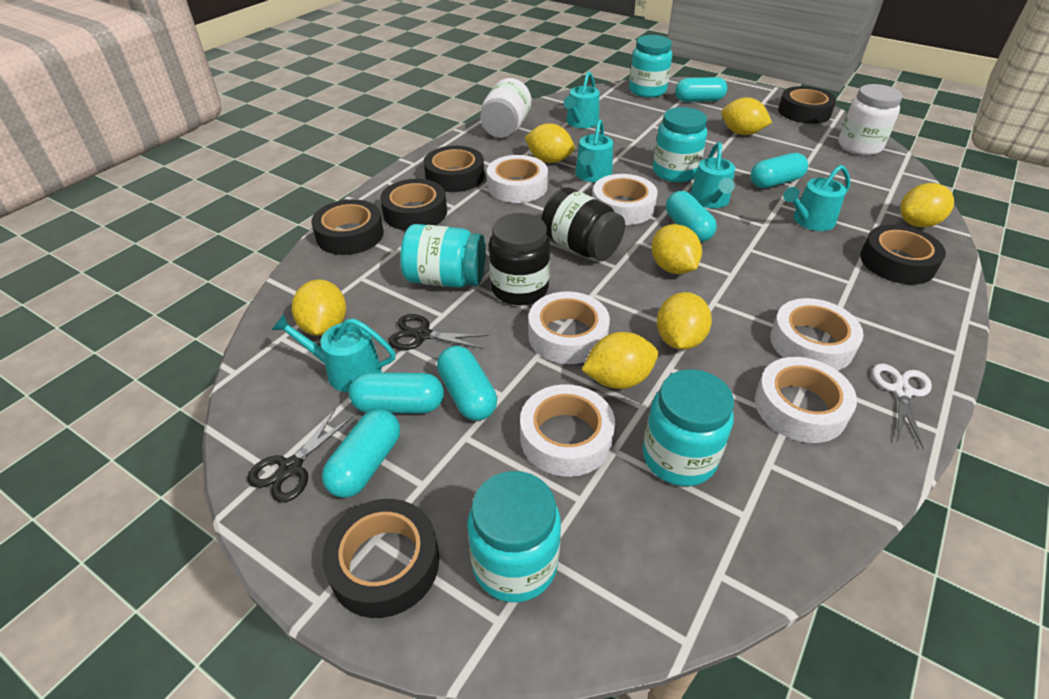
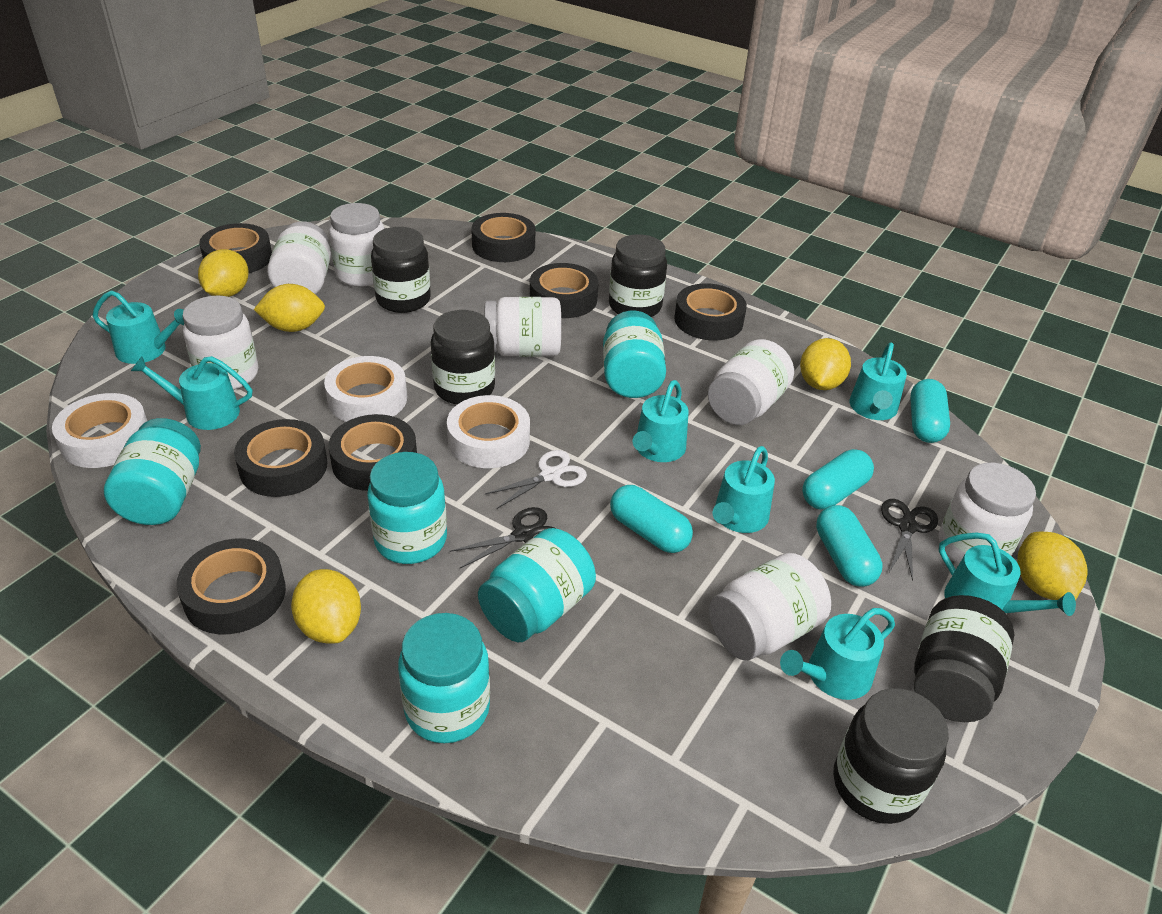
black jar: 2 -> 5
black tape: 6 -> 7
turquoise capsule: 6 -> 4
turquoise watering can: 5 -> 7
white jar: 2 -> 7
white tape: 6 -> 3
yellow lemon: 7 -> 5

